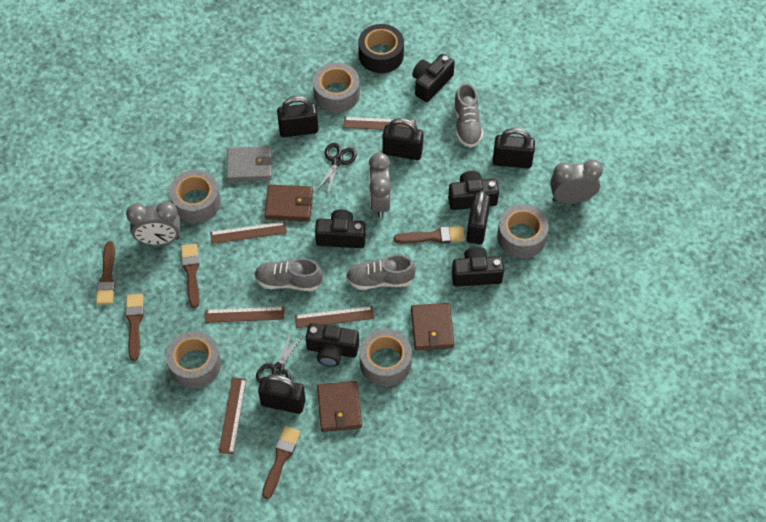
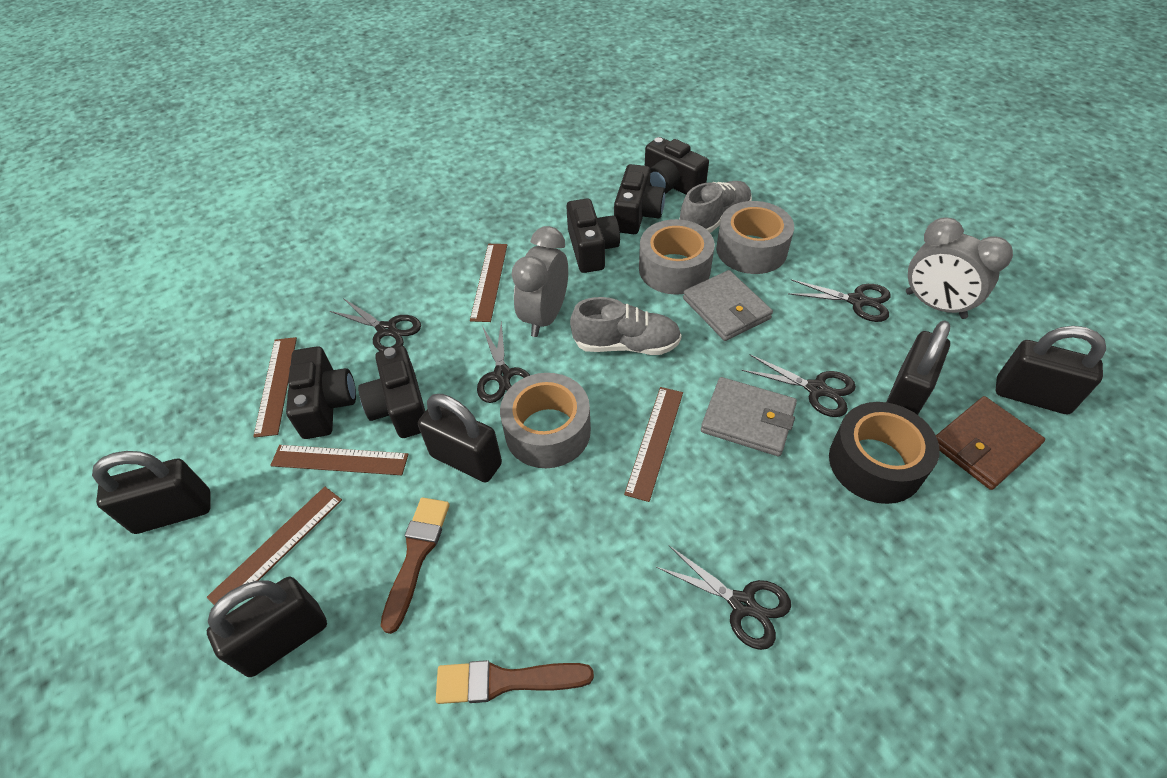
black scissors: 2 -> 5
brown brush: 5 -> 2
brown wallet: 3 -> 1
grey clock: 3 -> 2
grey shoe: 3 -> 2
grey tape: 5 -> 3
grey wallet: 1 -> 2

